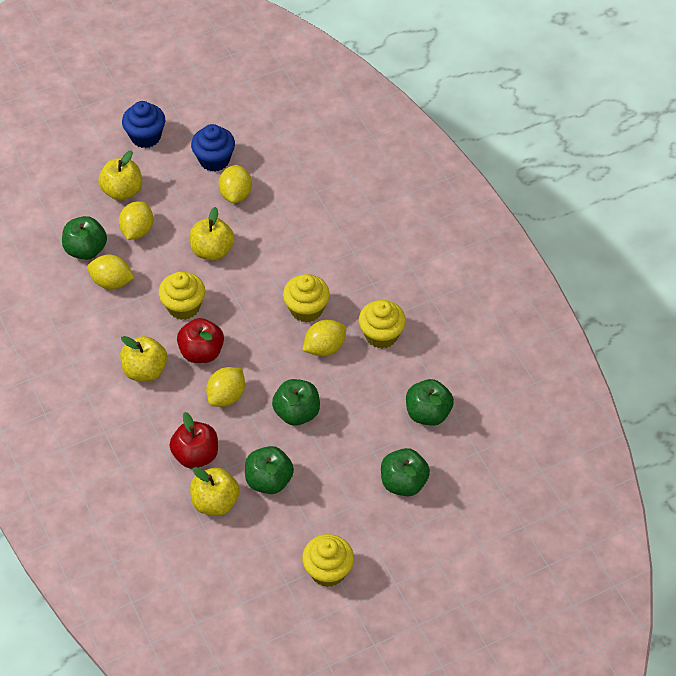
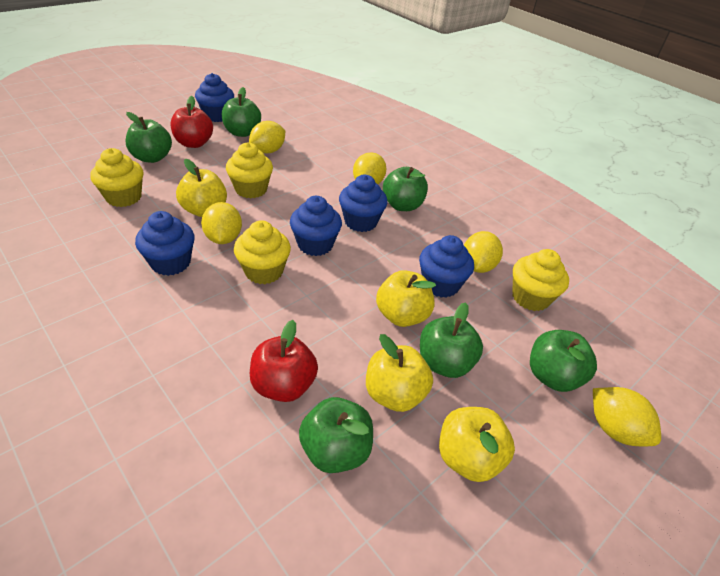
blue cupcake: 2 -> 5
green apple: 5 -> 6

